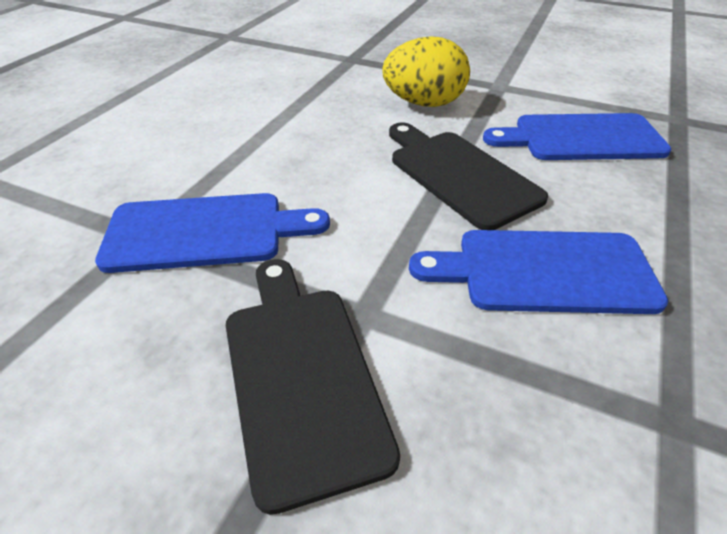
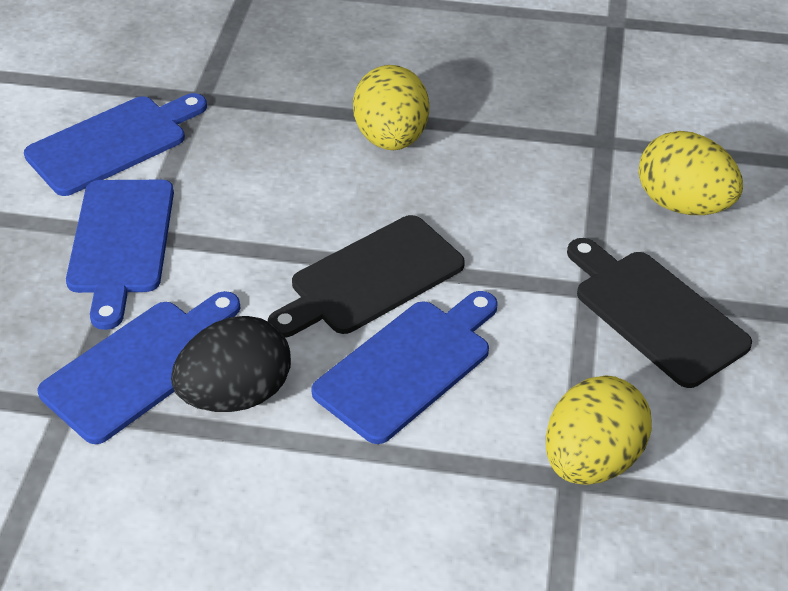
black egg: 0 -> 1
blue cutting board: 3 -> 4
yellow egg: 1 -> 3

